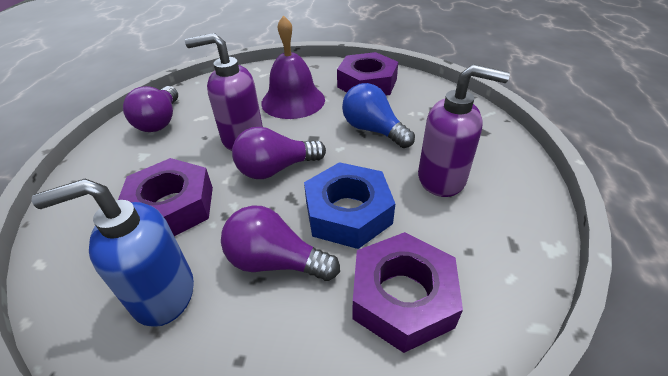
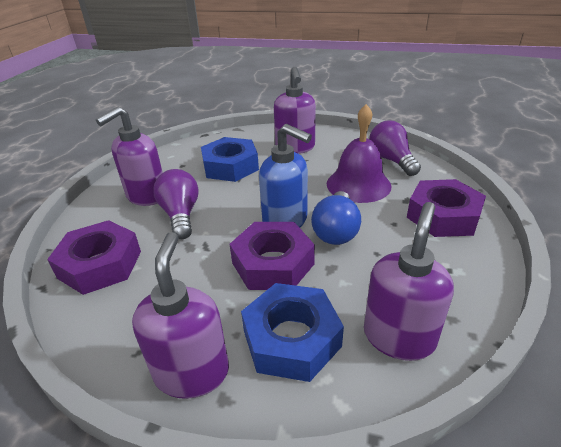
blue nut: 1 -> 2
purple light bulb: 3 -> 2
purple soap dispenser: 2 -> 4

